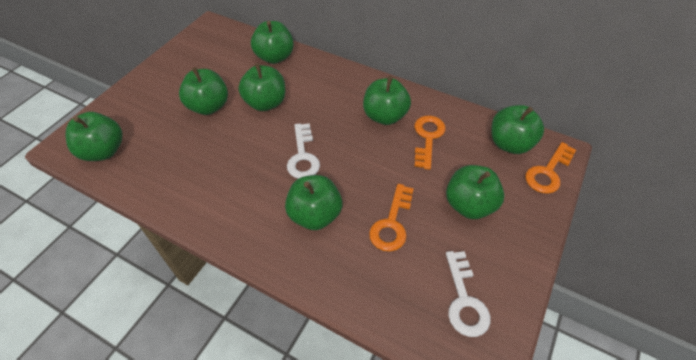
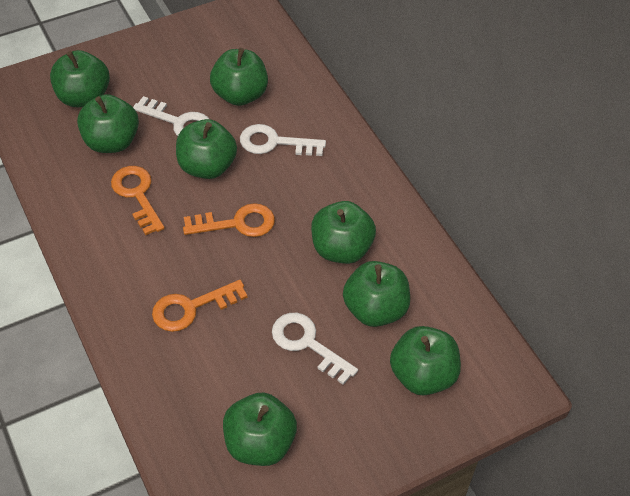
white key: 2 -> 3

